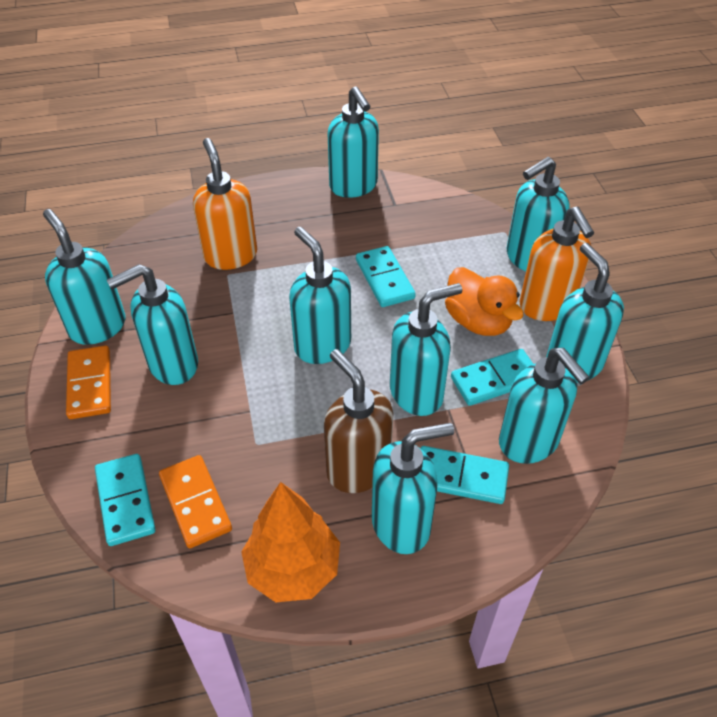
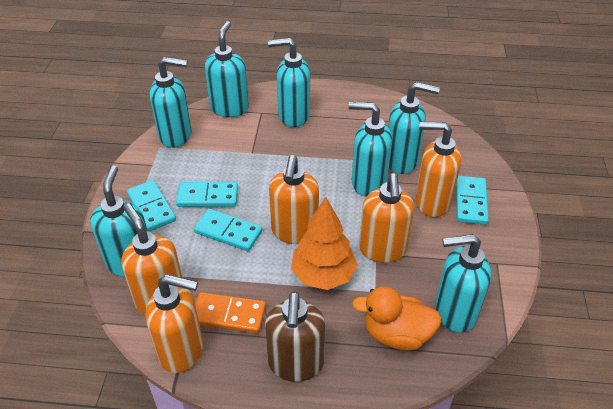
orange domino: 2 -> 1
orange soap dispenser: 2 -> 5
turquoise soap dispenser: 9 -> 7

